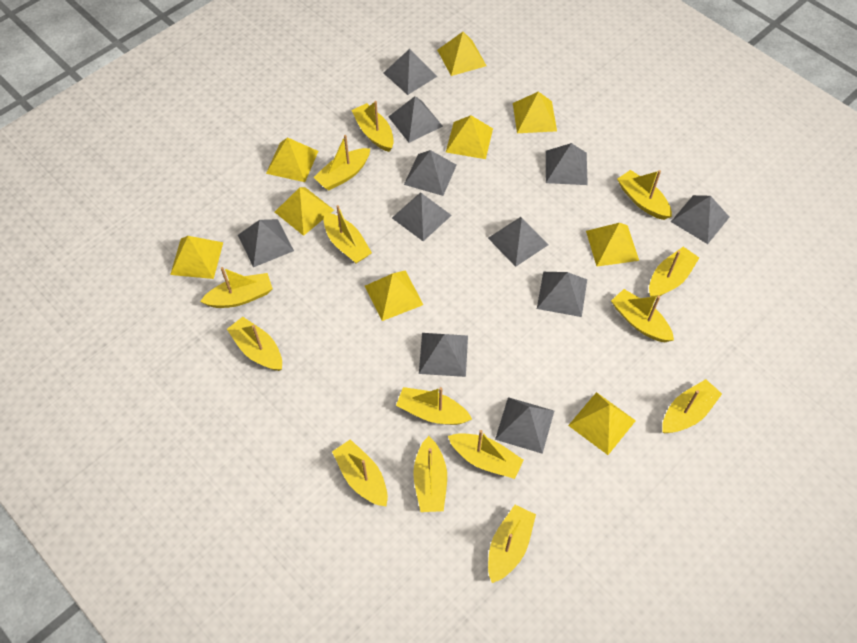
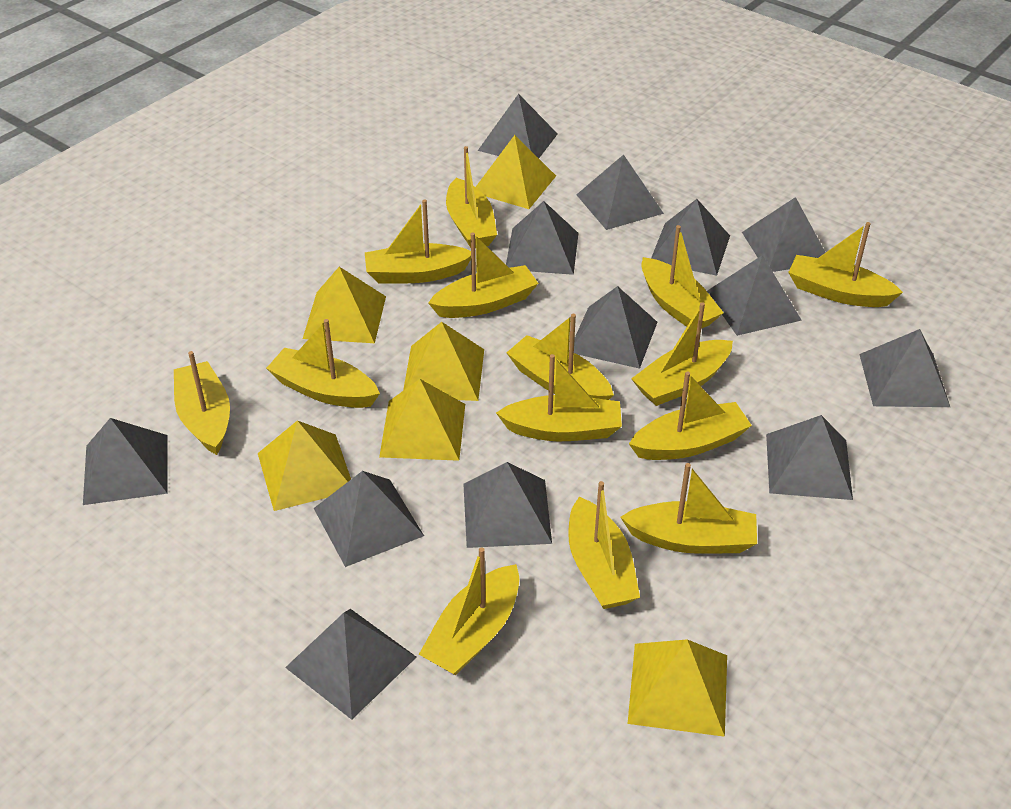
grey pyramid: 11 -> 13
yellow pyramid: 9 -> 6

